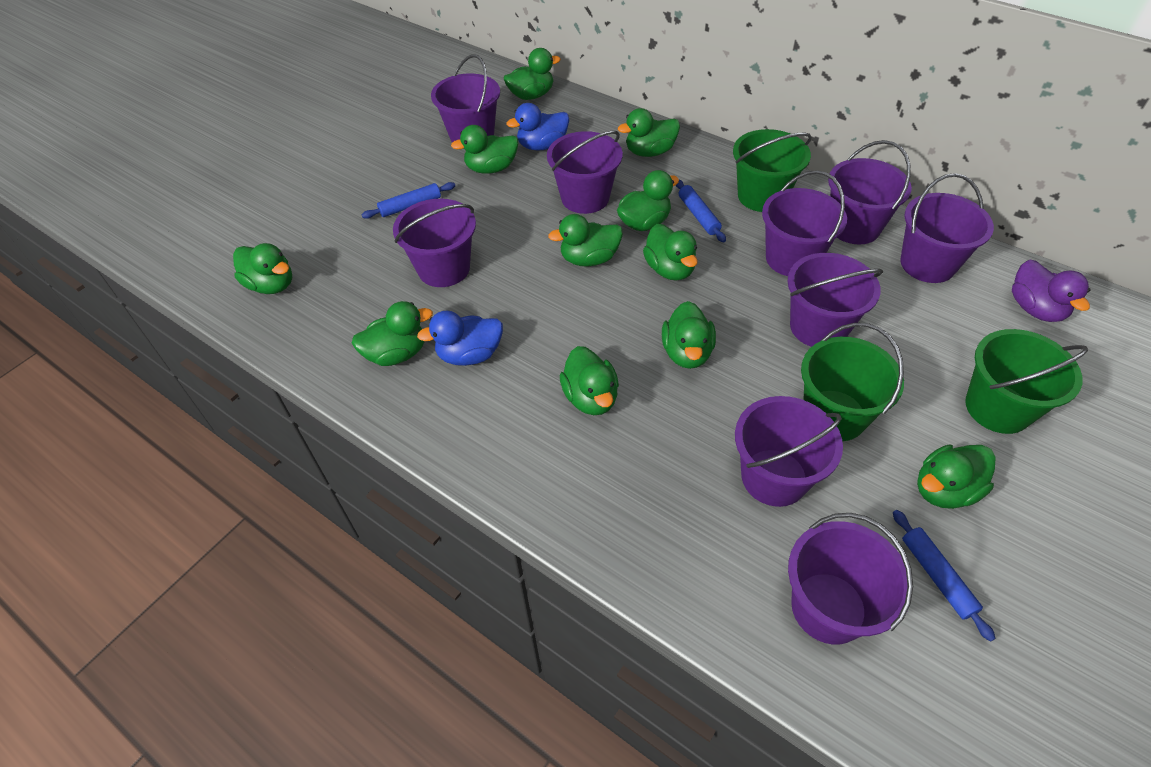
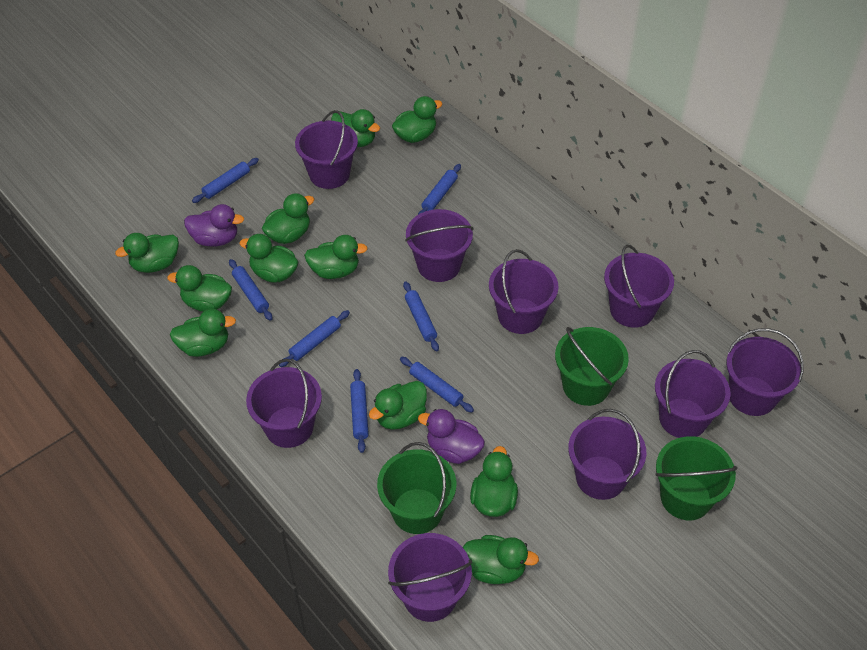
blue duck: 2 -> 0
blue rolling pin: 3 -> 7
purple duck: 1 -> 2

